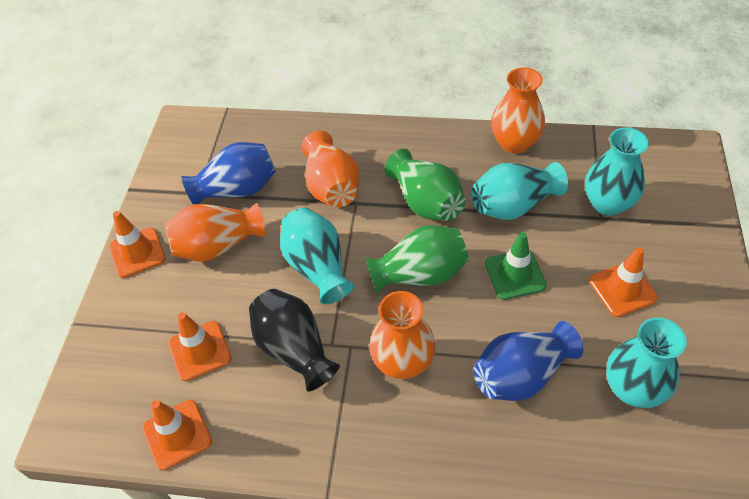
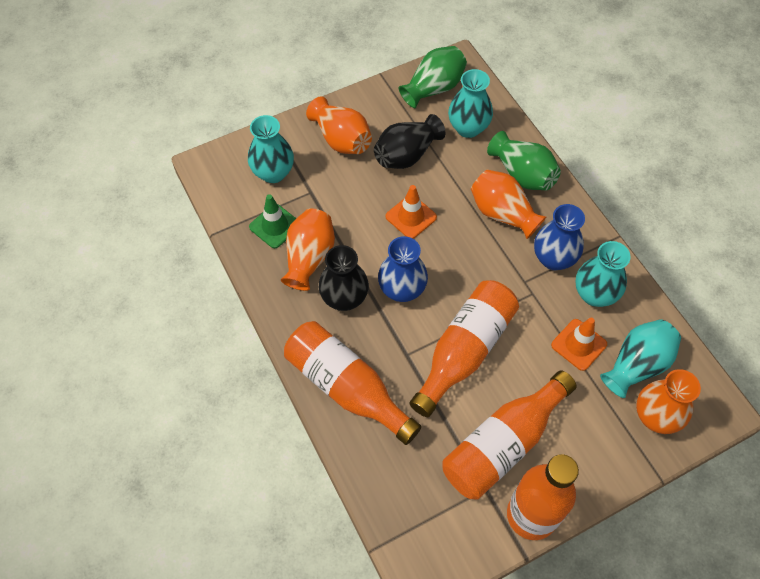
black vase: 1 -> 2
orange bottle: 0 -> 4
orange traffic cone: 4 -> 2

